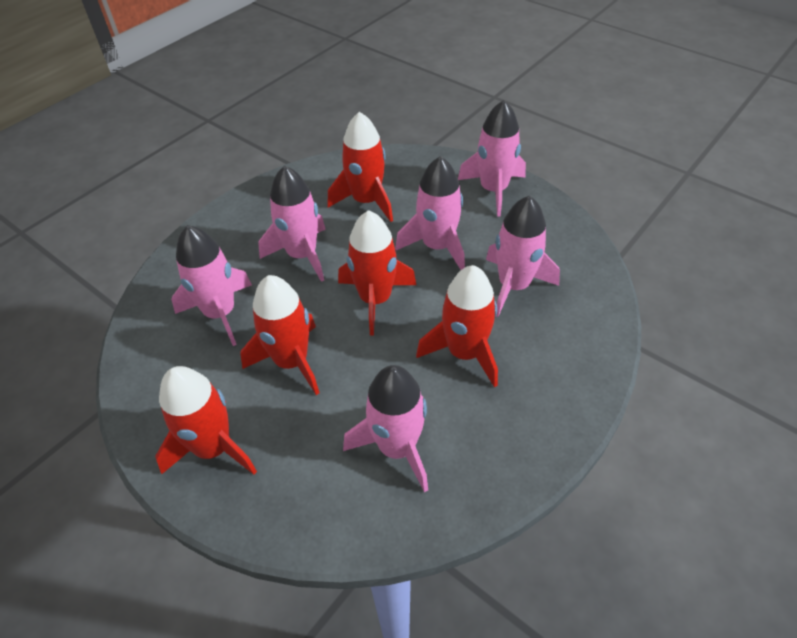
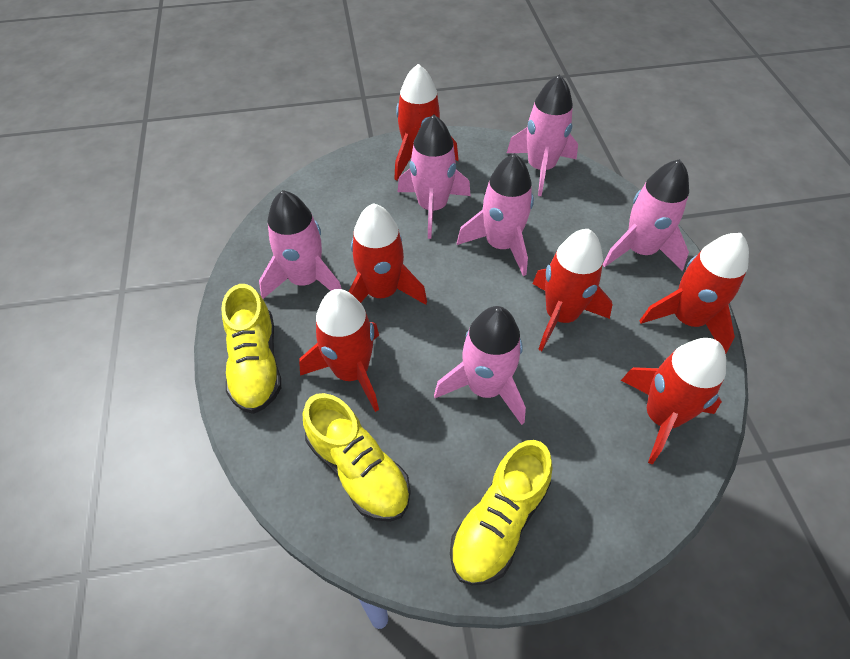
red rocket: 5 -> 6
yellow shoe: 0 -> 3

